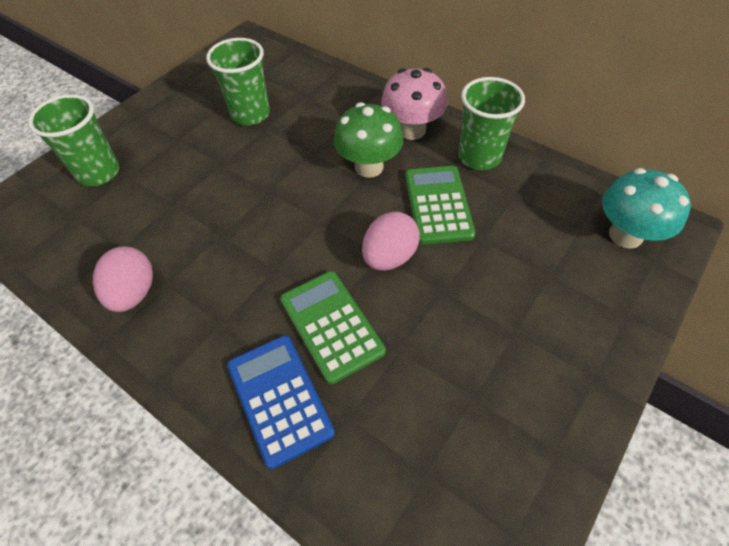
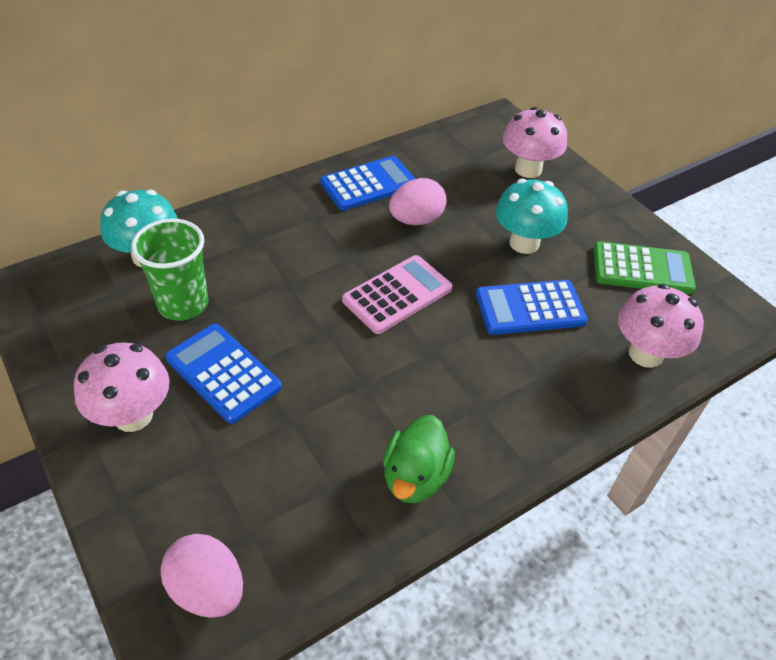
blue calculator: 1 -> 3
green calculator: 2 -> 1
green cup: 3 -> 1
green duck: 0 -> 1
green mushroom: 1 -> 0
pink calculator: 0 -> 1
pink mushroom: 1 -> 3
turquoise mushroom: 1 -> 2

